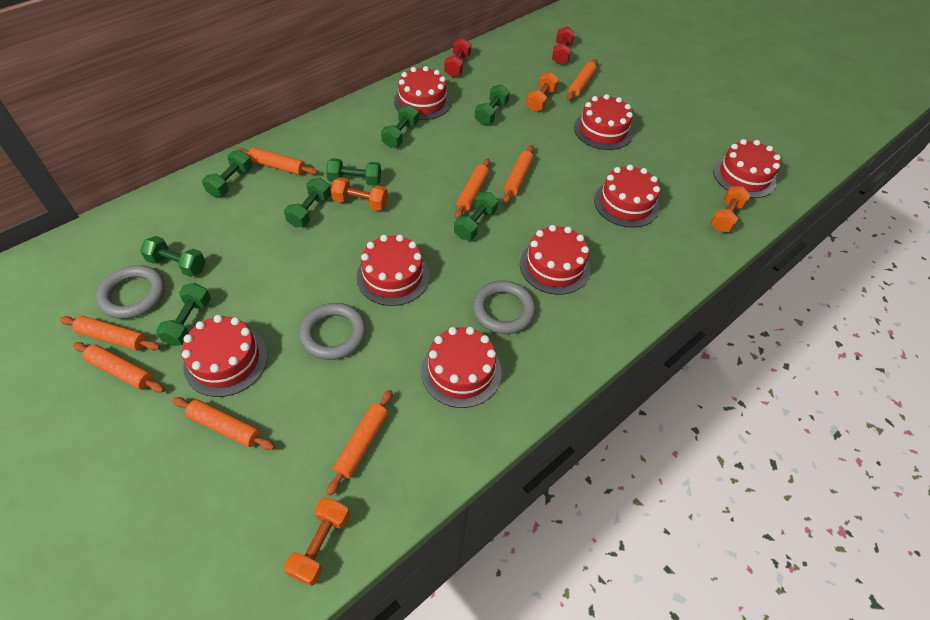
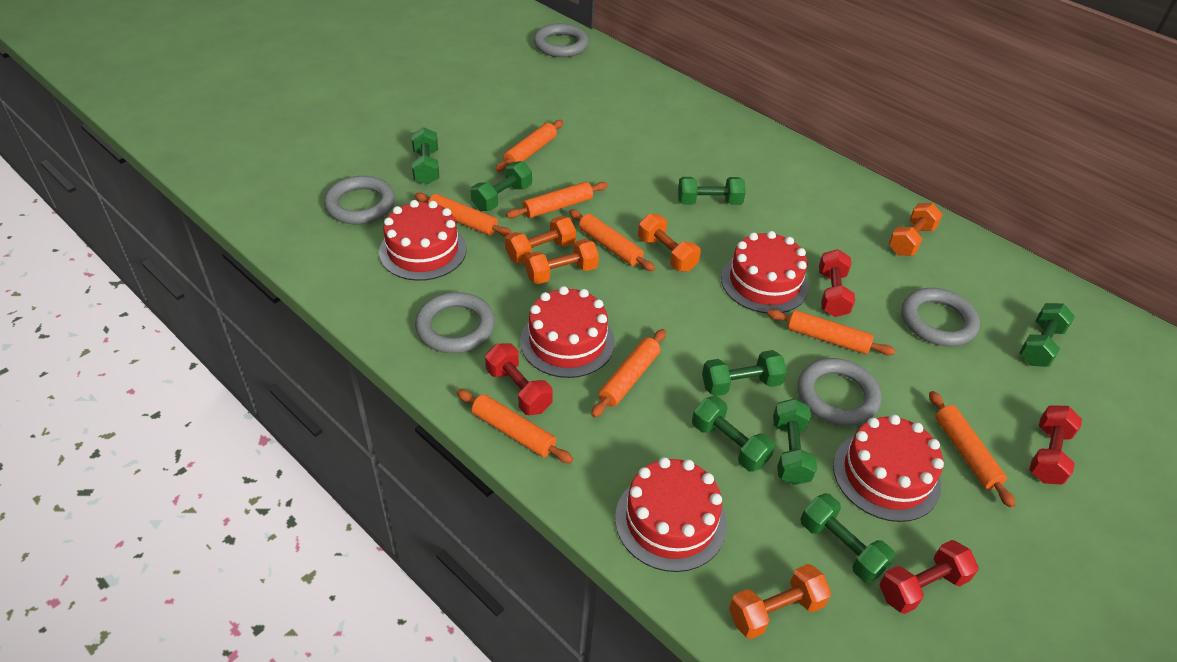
grey ring: 3 -> 5
orange dumbbell: 4 -> 5
red cake: 8 -> 5
red dumbbell: 2 -> 4

